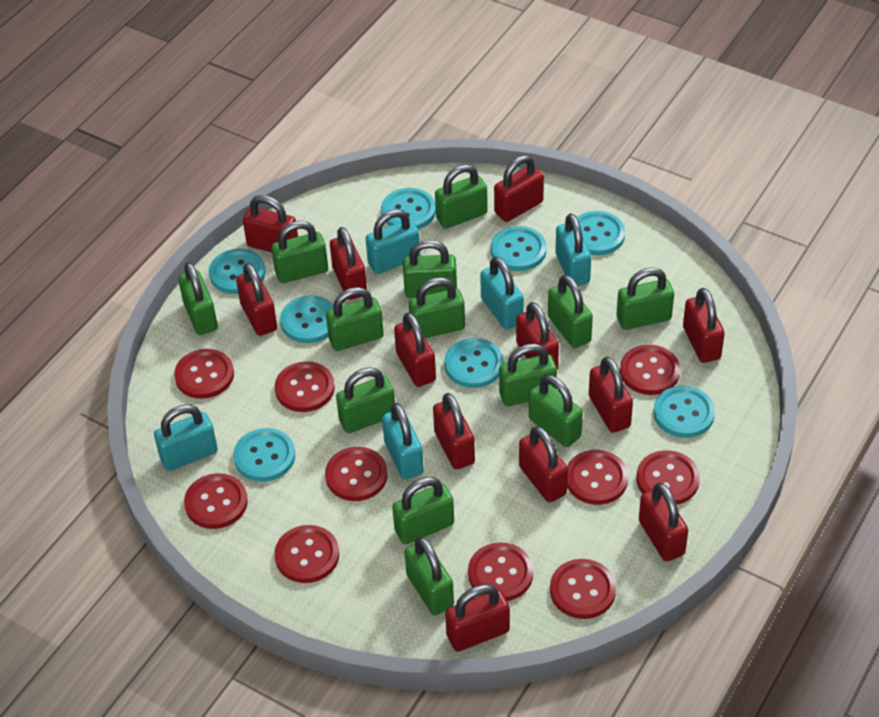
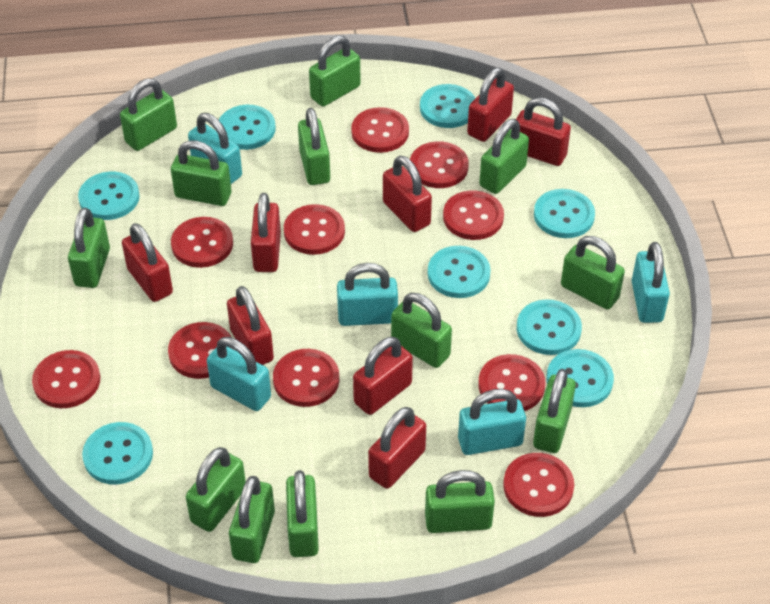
red padlock: 12 -> 8

